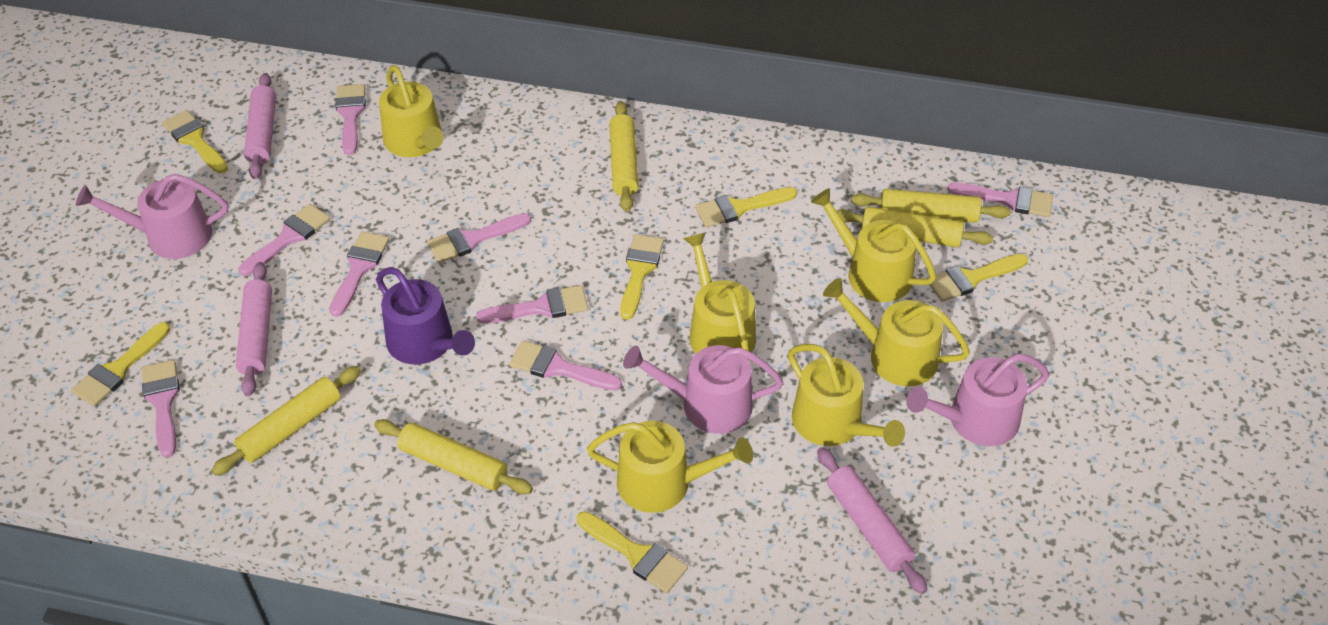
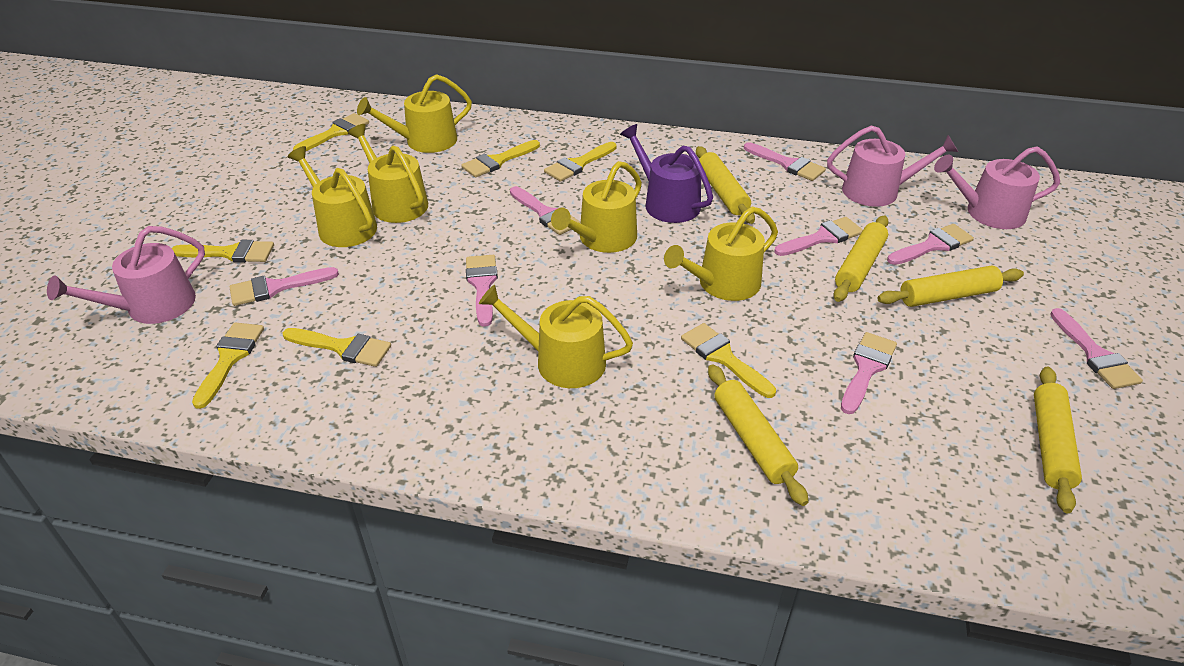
pink rolling pin: 3 -> 0
yellow brush: 6 -> 7

